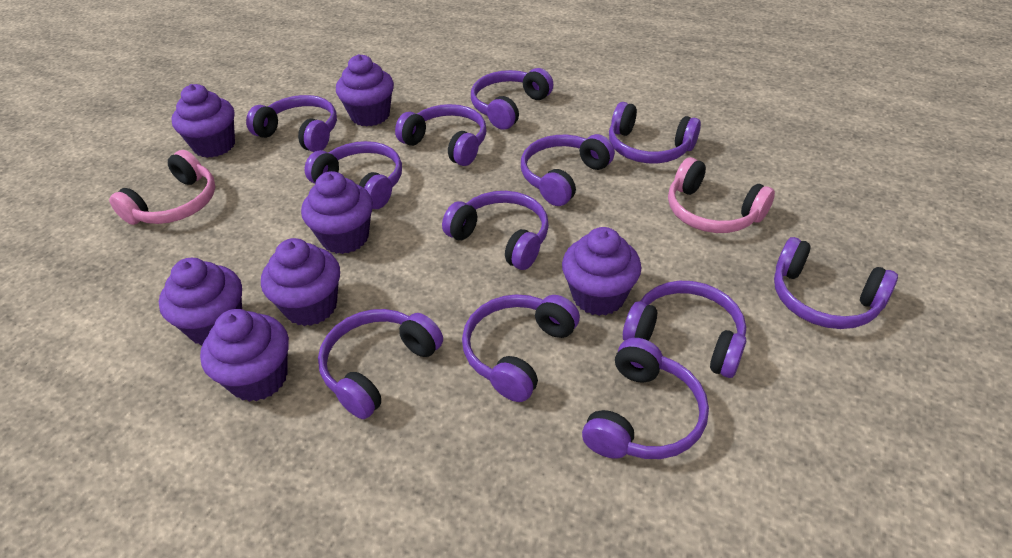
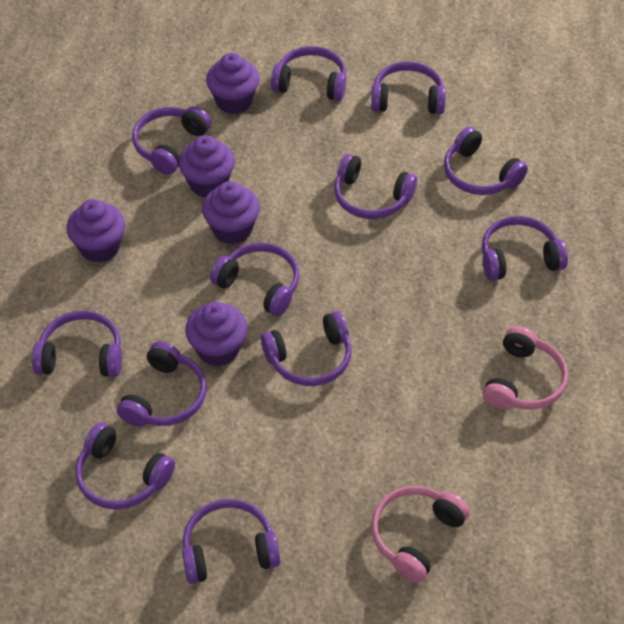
purple cupcake: 7 -> 5

